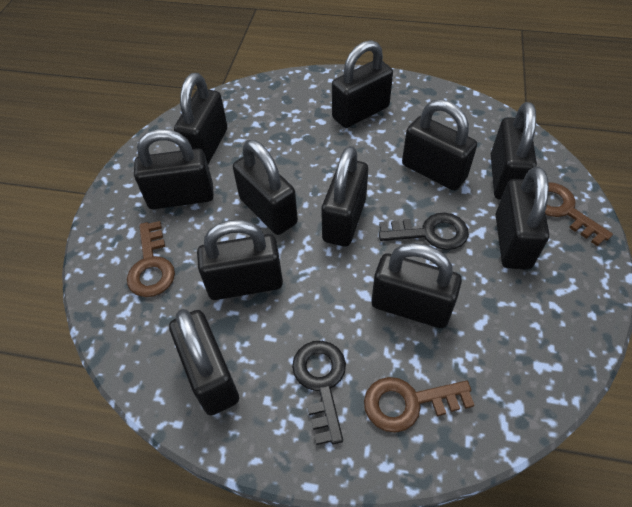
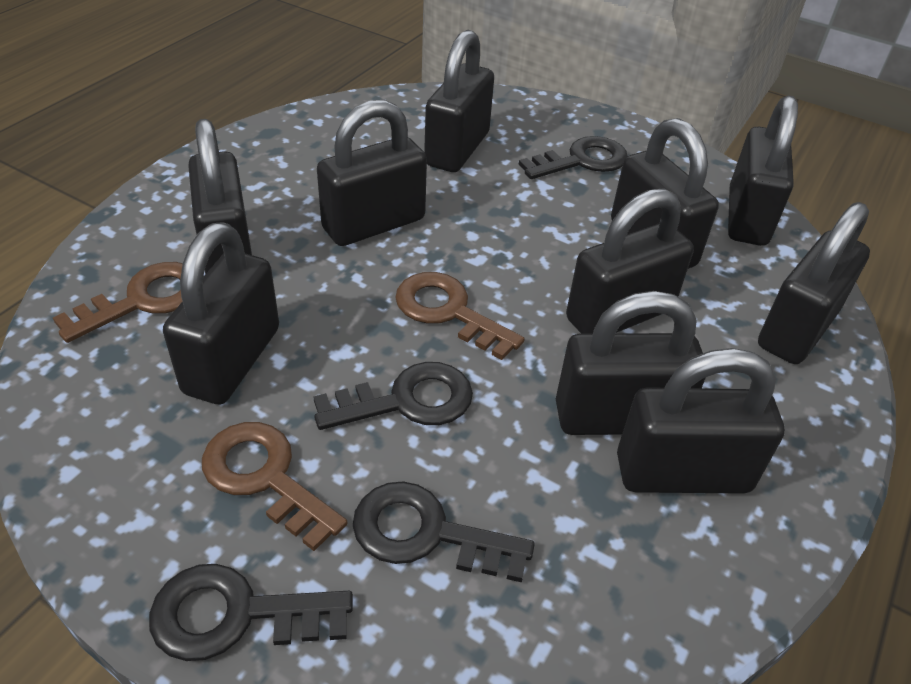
black key: 2 -> 4
black padlock: 11 -> 10

